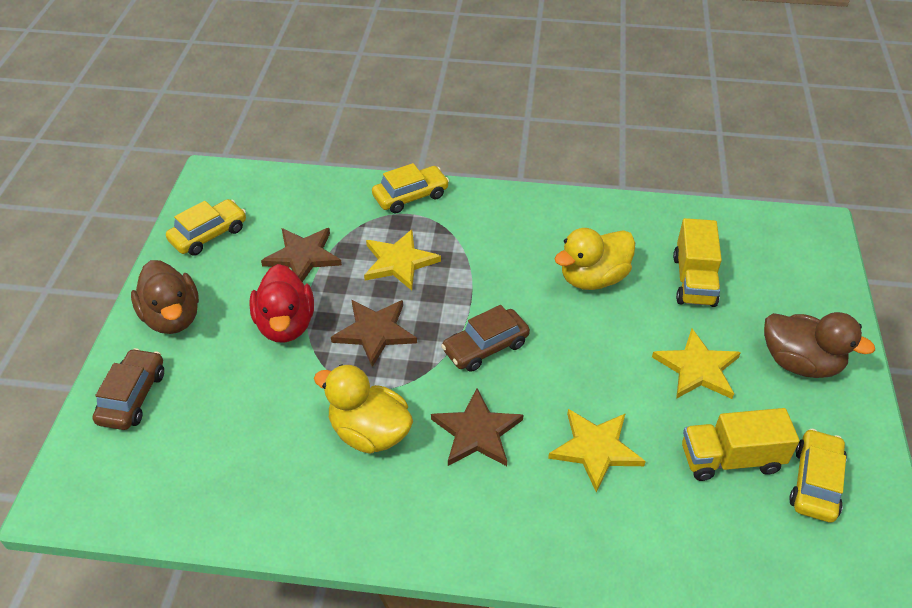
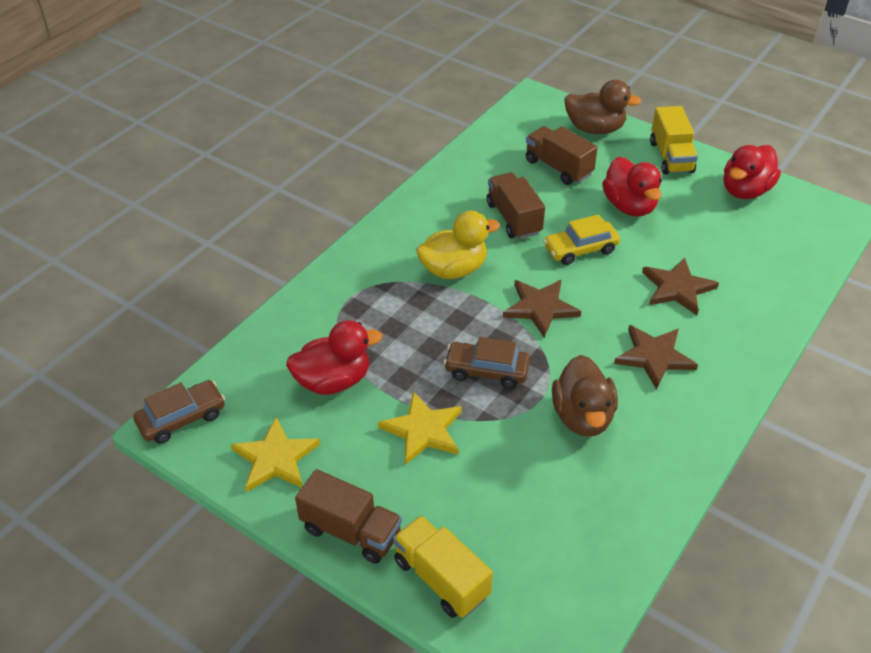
brown truck: 0 -> 3
red duck: 1 -> 3
yellow car: 3 -> 1
yellow duck: 2 -> 1
yellow star: 3 -> 2

